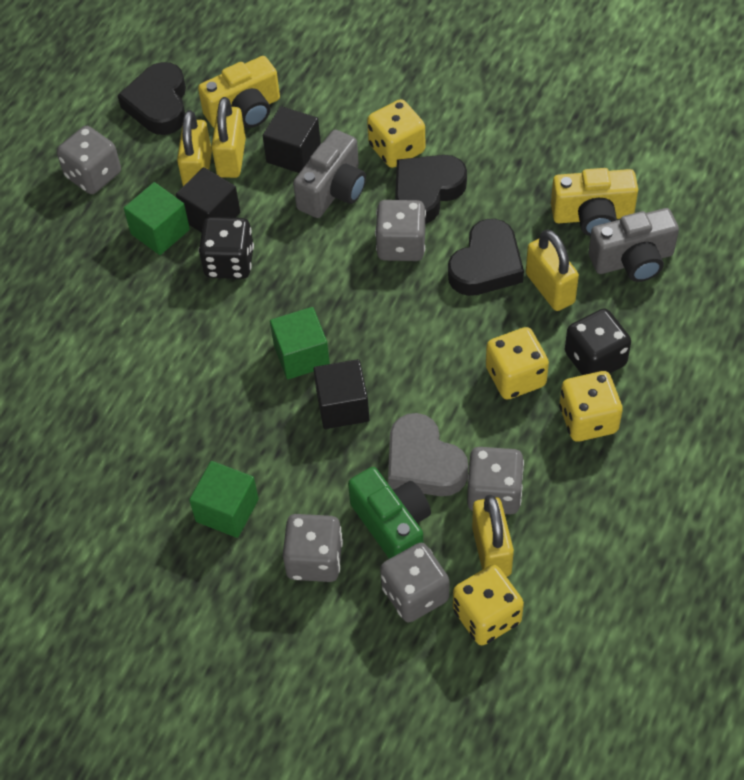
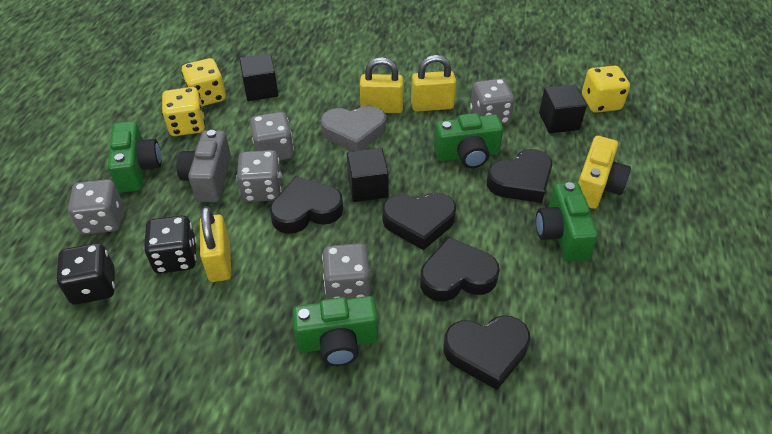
black heart: 3 -> 5
green camera: 1 -> 4
green cube: 3 -> 0
grey camera: 2 -> 1
yellow camera: 2 -> 1
yellow dice: 4 -> 3
yellow padlock: 4 -> 3

